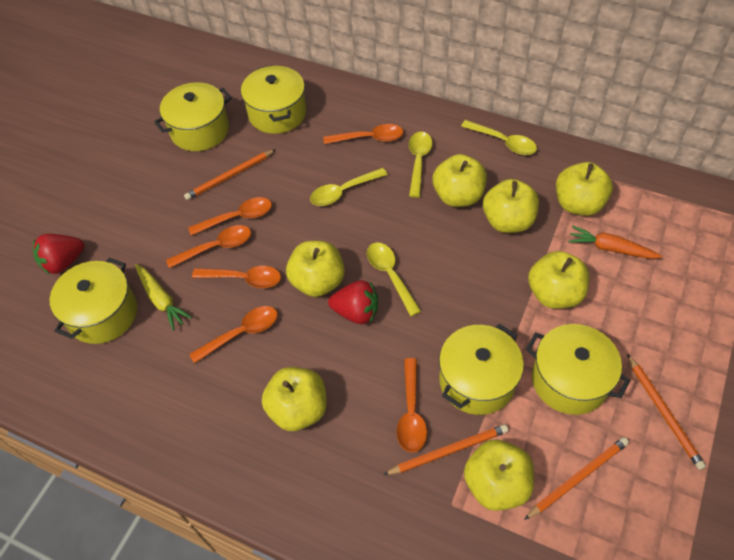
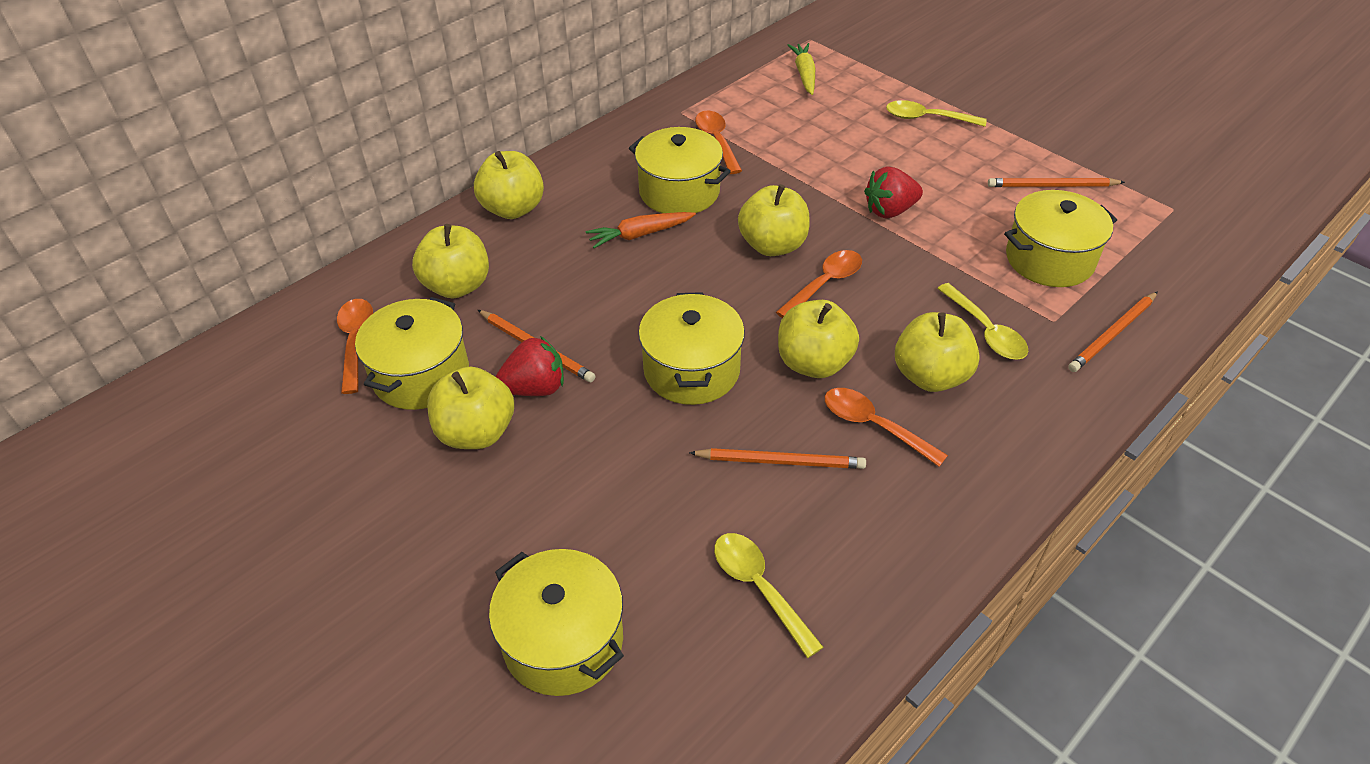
orange spoon: 6 -> 4
yellow apple: 7 -> 6
yellow spoon: 4 -> 3

